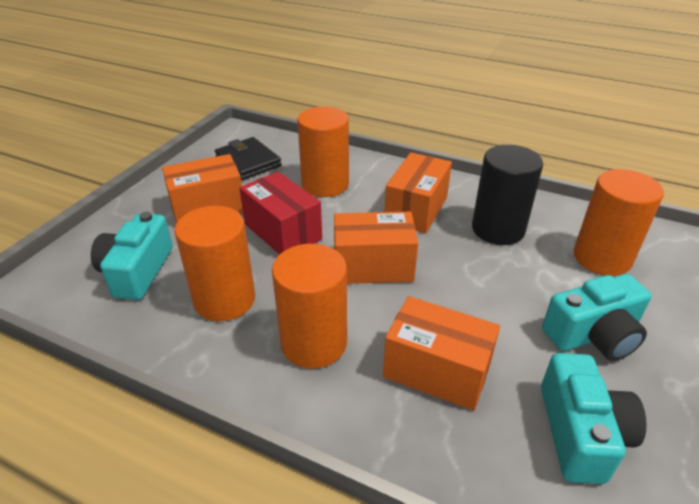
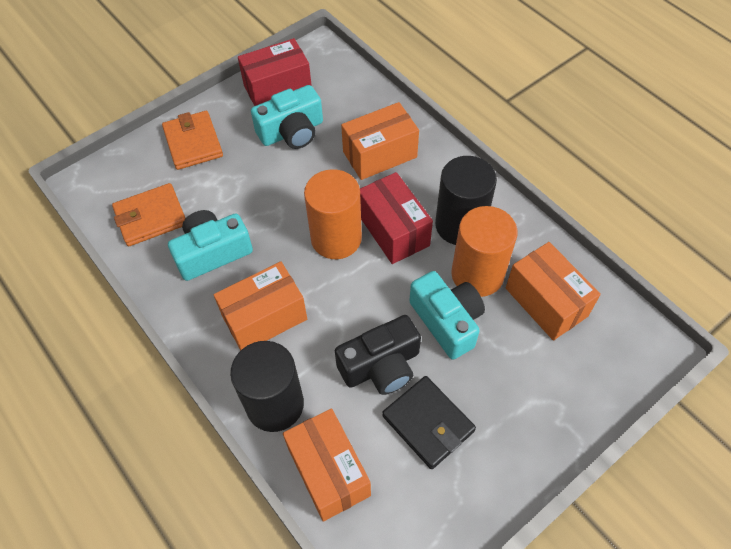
black camera: 0 -> 1
black cylinder: 1 -> 2
orange cylinder: 4 -> 2
orange wallet: 0 -> 2
red box: 1 -> 2

